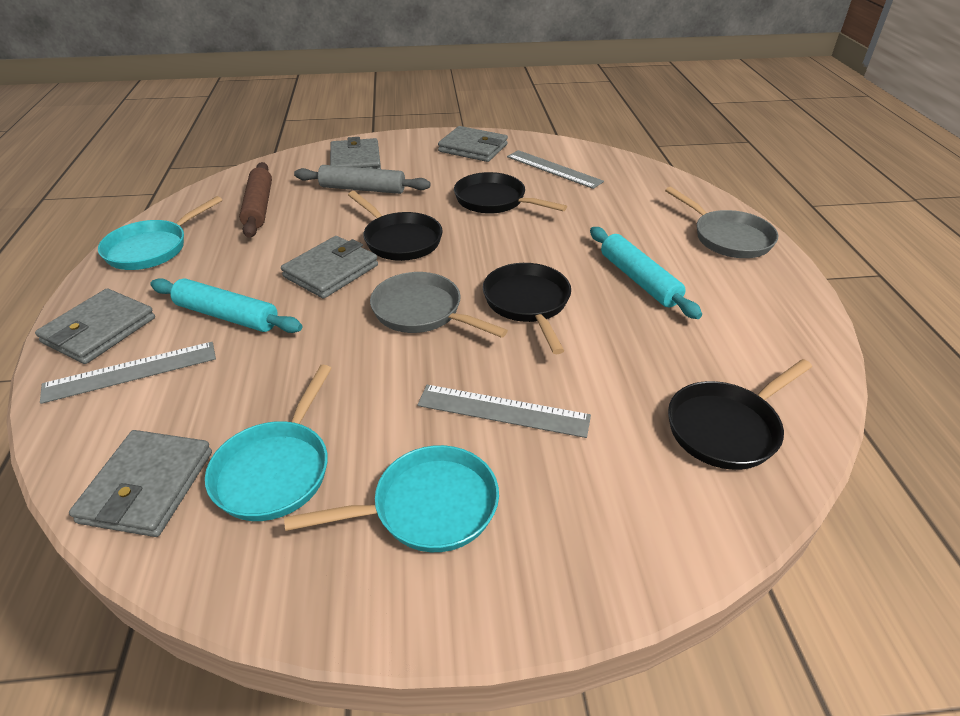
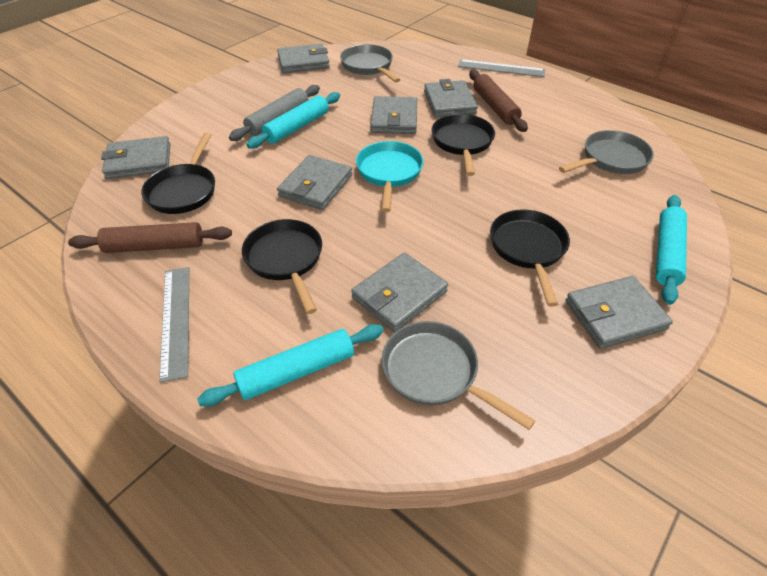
brown rolling pin: 1 -> 2
grey pan: 2 -> 3
grey ruler: 3 -> 2
grey wallet: 5 -> 7
turquoise pan: 3 -> 1
turquoise rolling pin: 2 -> 3

